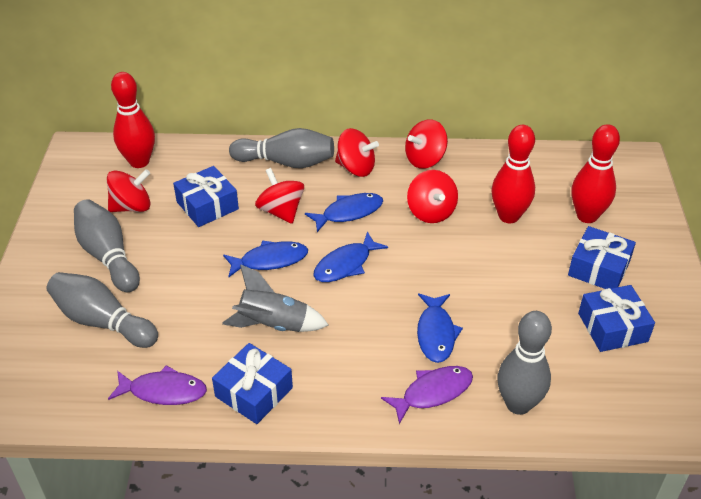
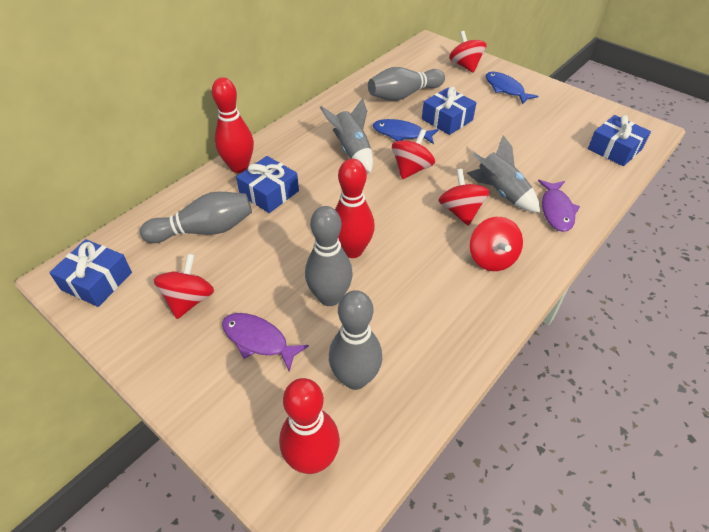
blue fish: 4 -> 2
grey rocket: 1 -> 2

